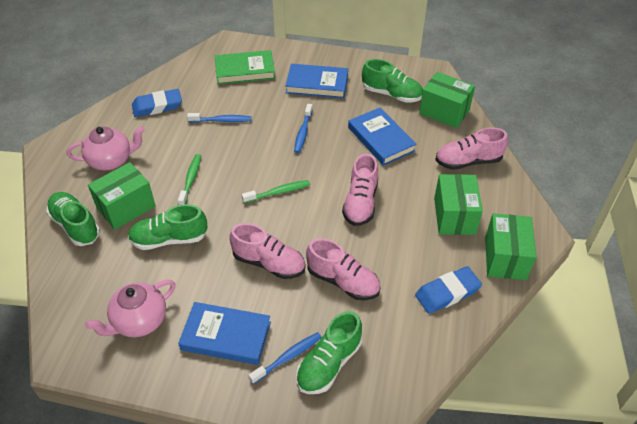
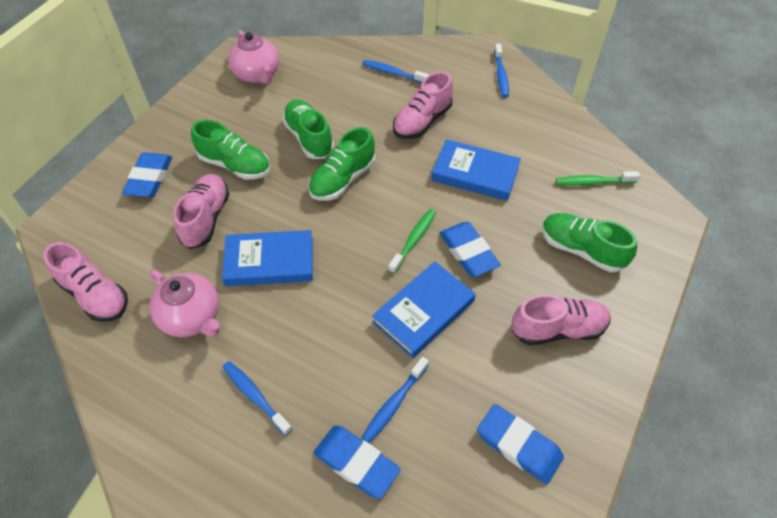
blue eraser: 2 -> 4
blue toothbrush: 3 -> 4
green book: 1 -> 0
green box: 4 -> 0

